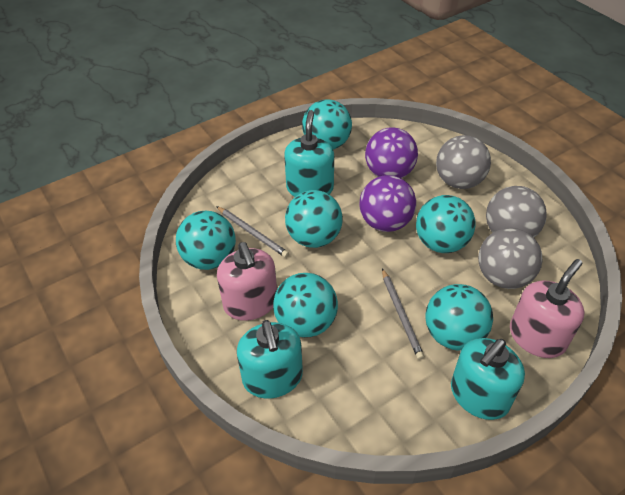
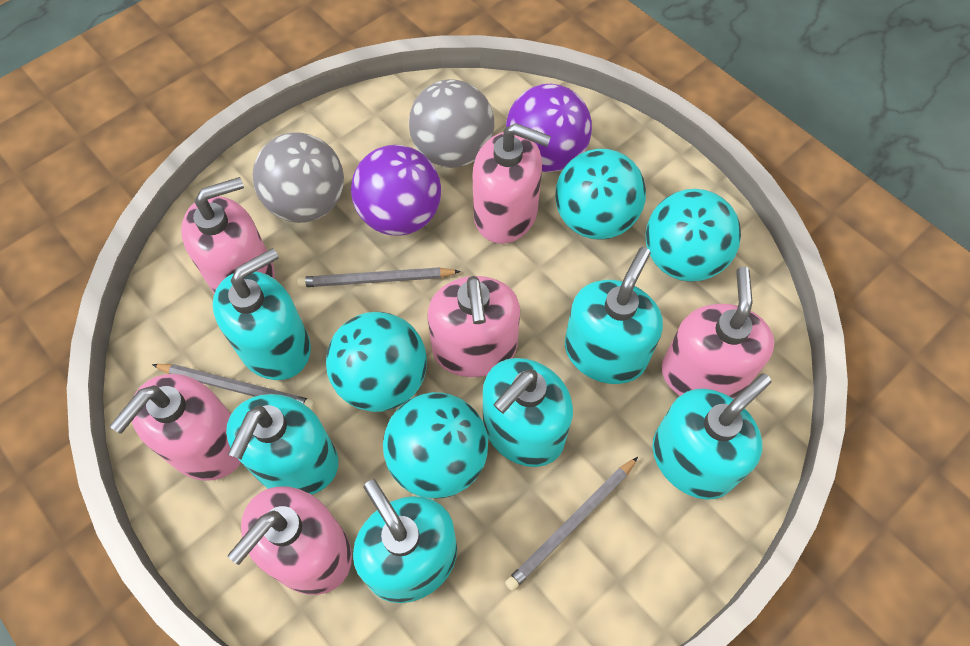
grey ball: 3 -> 2
grey pencil: 2 -> 3
pink soap dispenser: 2 -> 6
turquoise ball: 6 -> 4
turquoise soap dispenser: 3 -> 6

